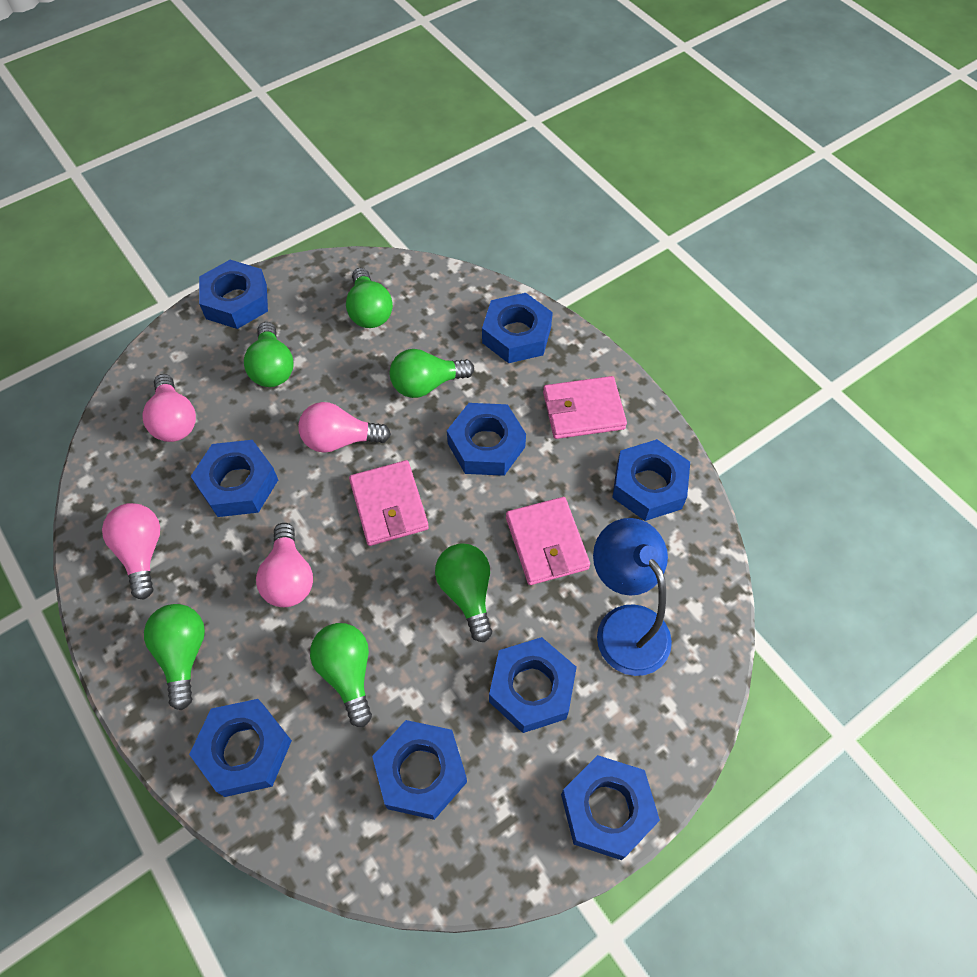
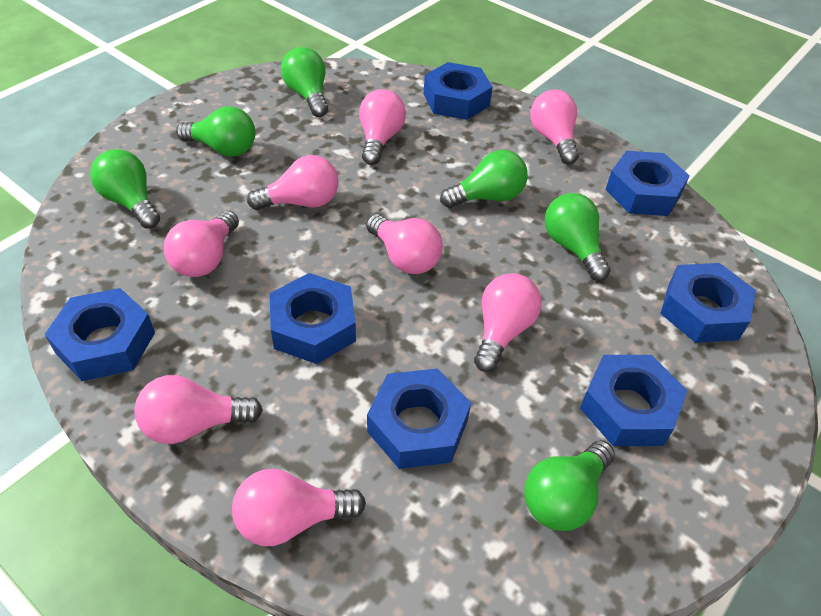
blue lamp: 1 -> 0
blue nut: 9 -> 7
pink light bulb: 4 -> 8
pink wallet: 3 -> 0

